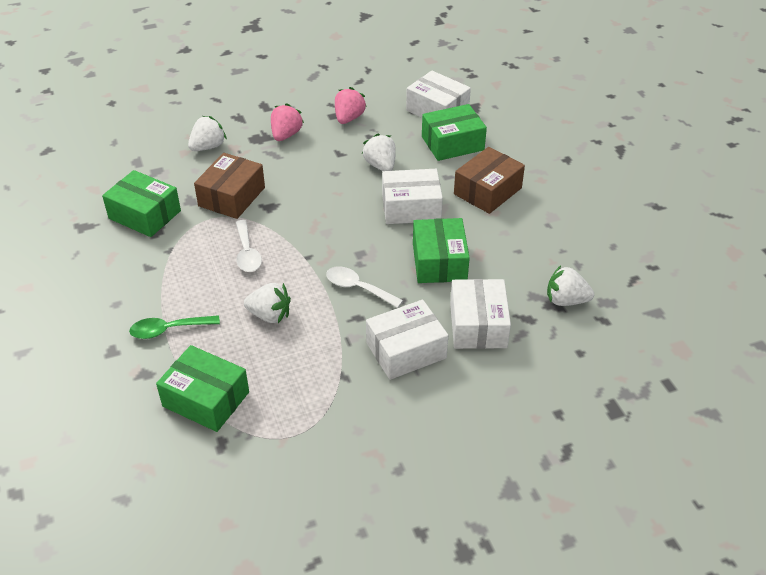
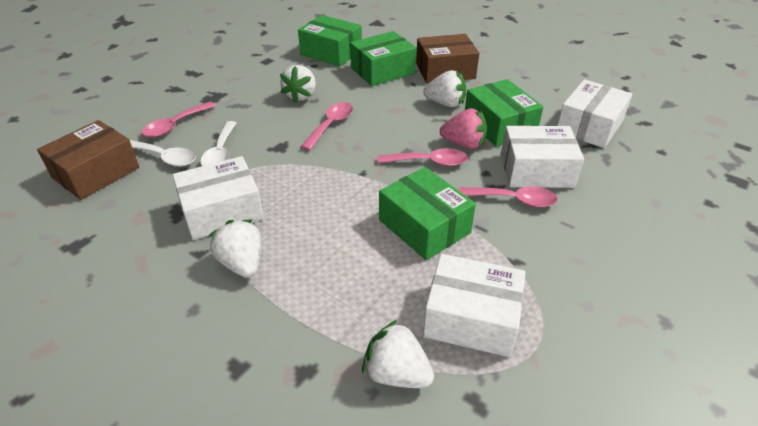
green spoon: 1 -> 0
pink spoon: 0 -> 4
pink strawberry: 2 -> 1

